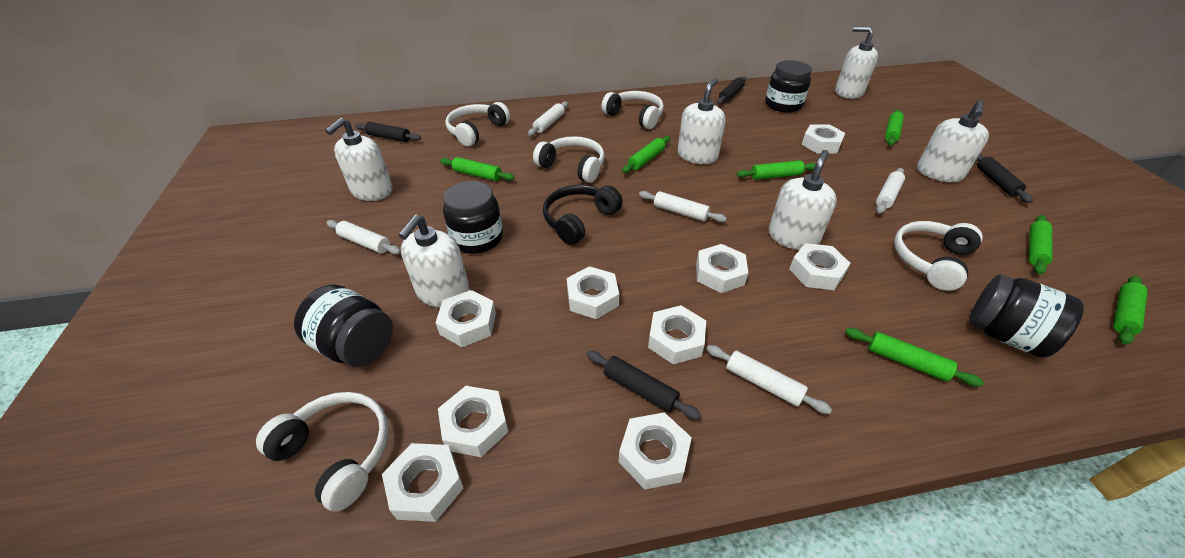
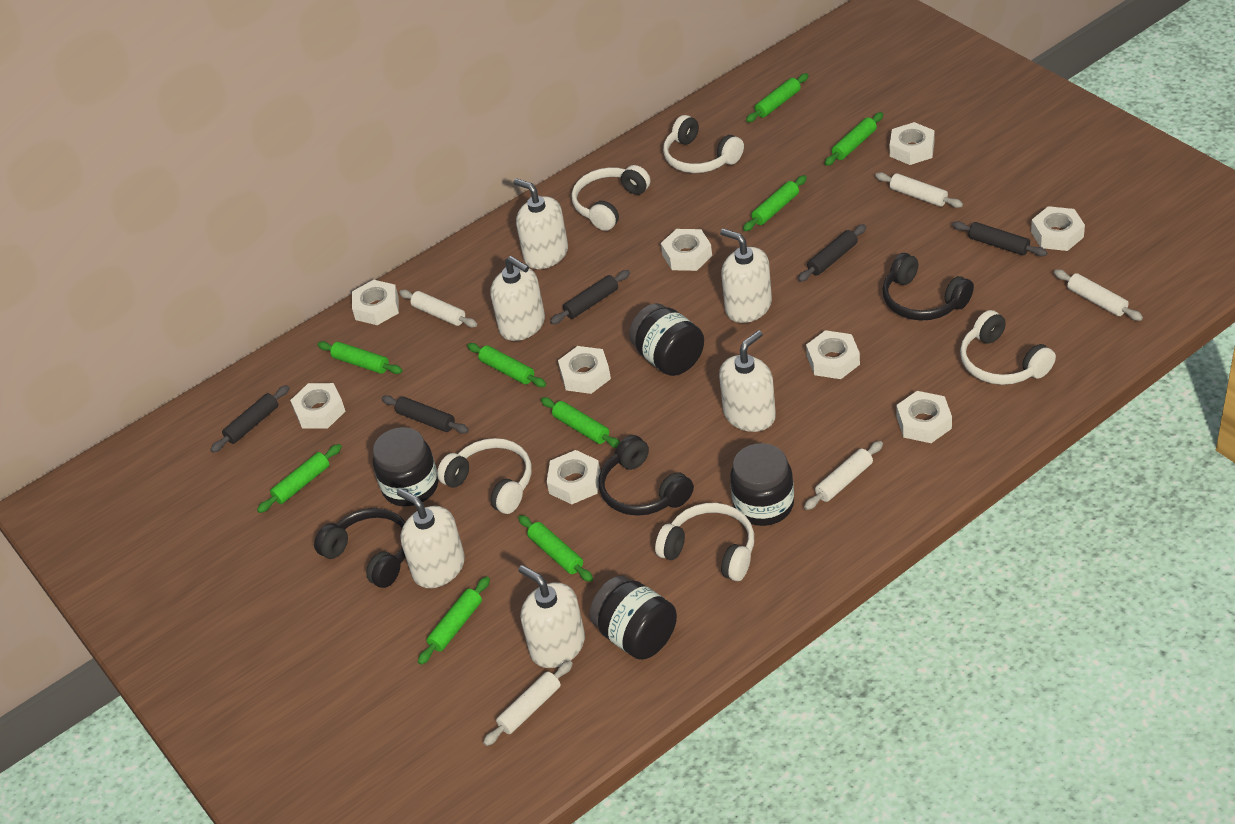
black headphones: 1 -> 3
black rolling pin: 4 -> 5
green rolling pin: 7 -> 9

